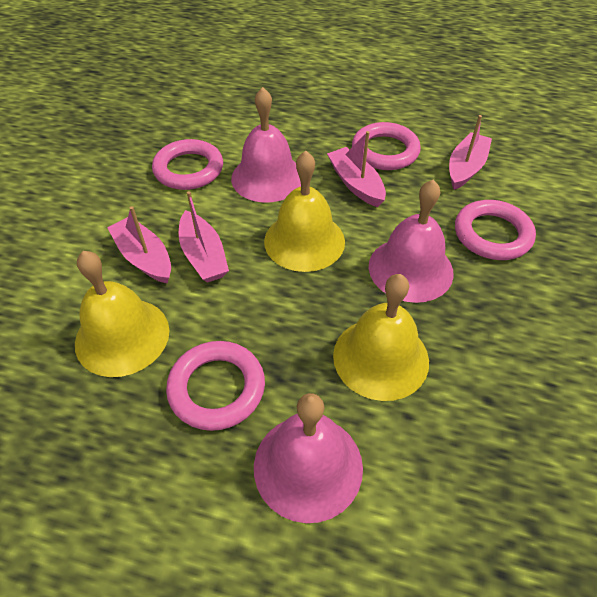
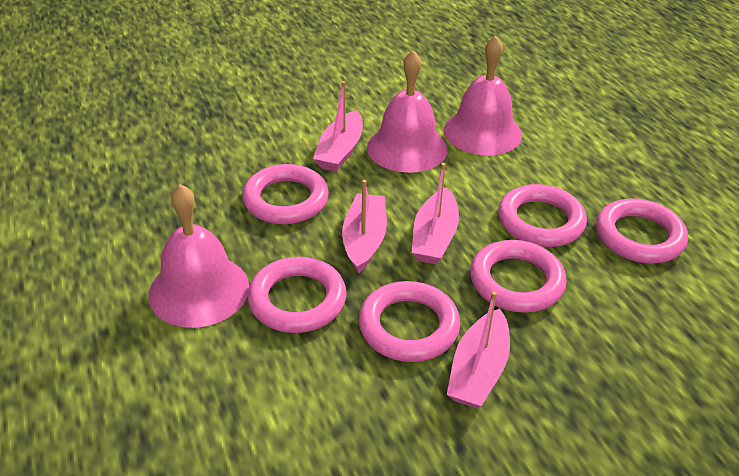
pink ring: 4 -> 6
yellow bell: 3 -> 0

